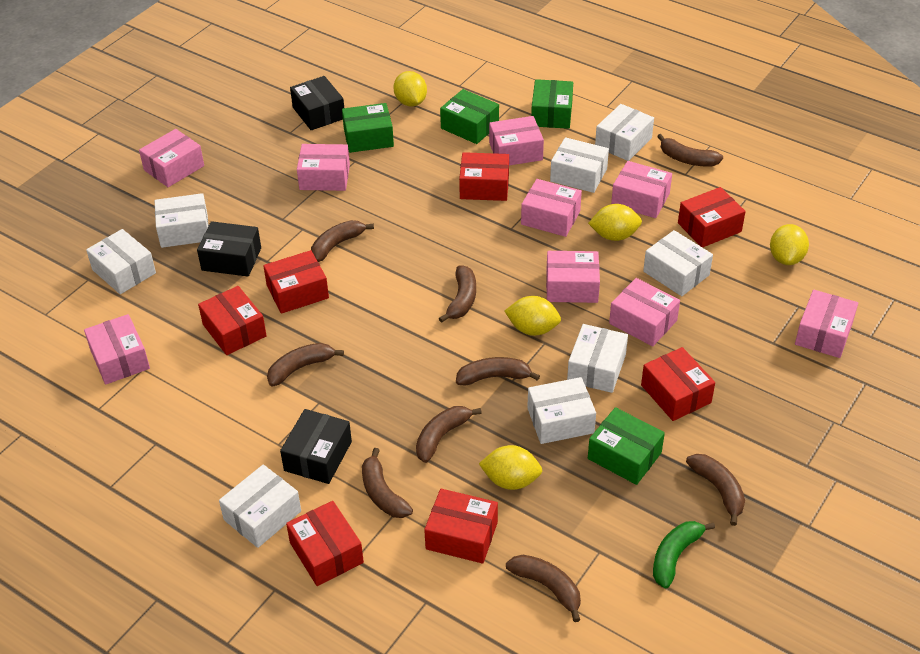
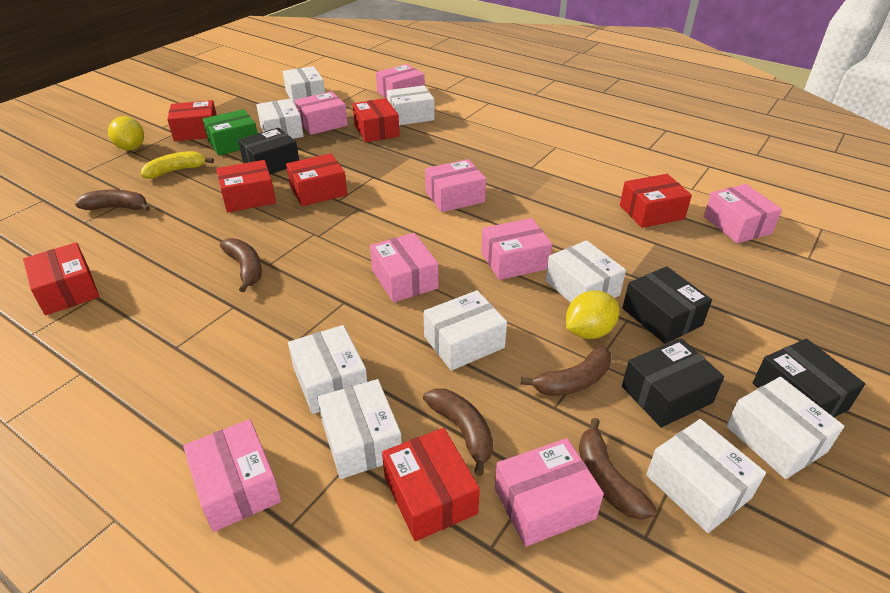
black box: 3 -> 4
brown banana: 9 -> 5
green banana: 1 -> 0
green box: 4 -> 1
pink box: 9 -> 8
white box: 8 -> 9
yellow banana: 0 -> 1
yellow lemon: 5 -> 2

